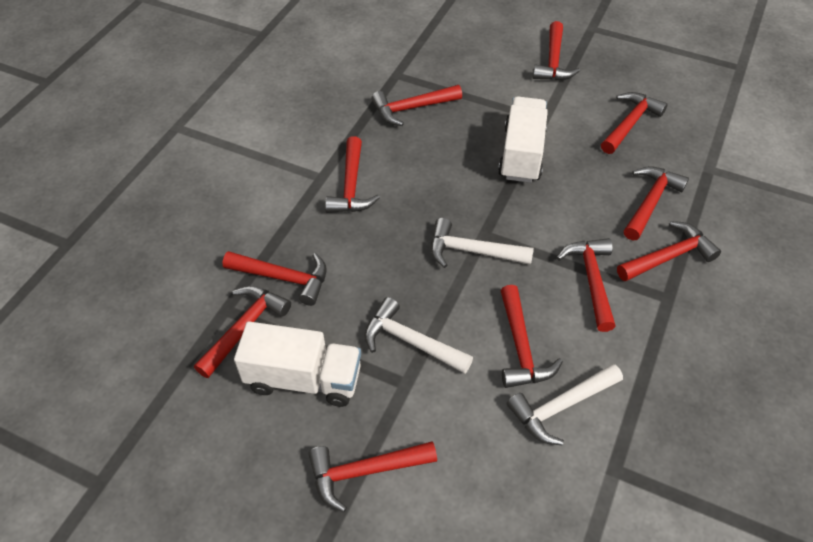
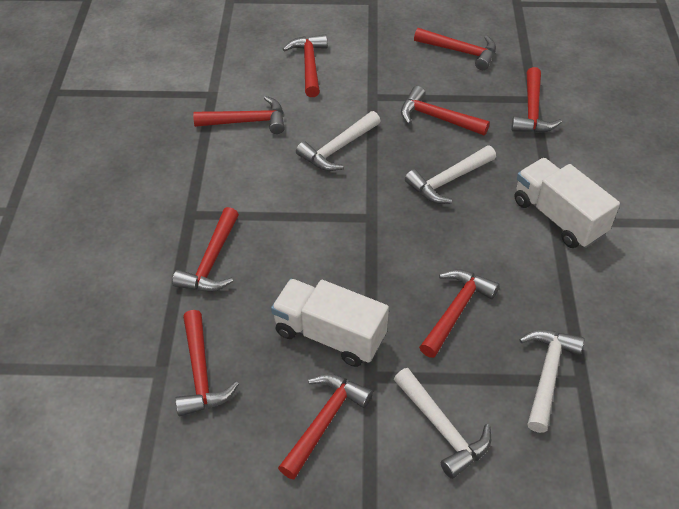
red hammer: 11 -> 9
white hammer: 3 -> 4

